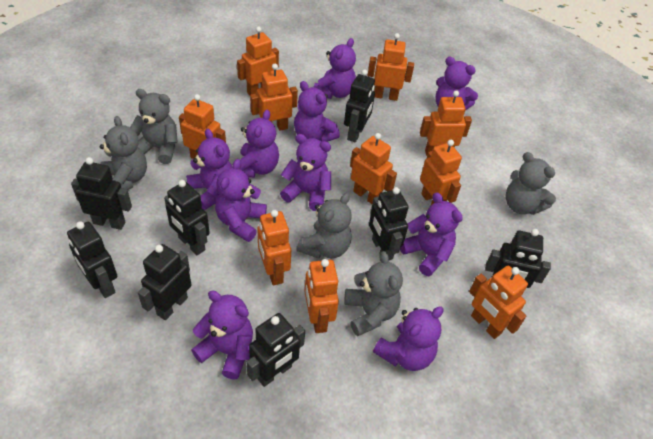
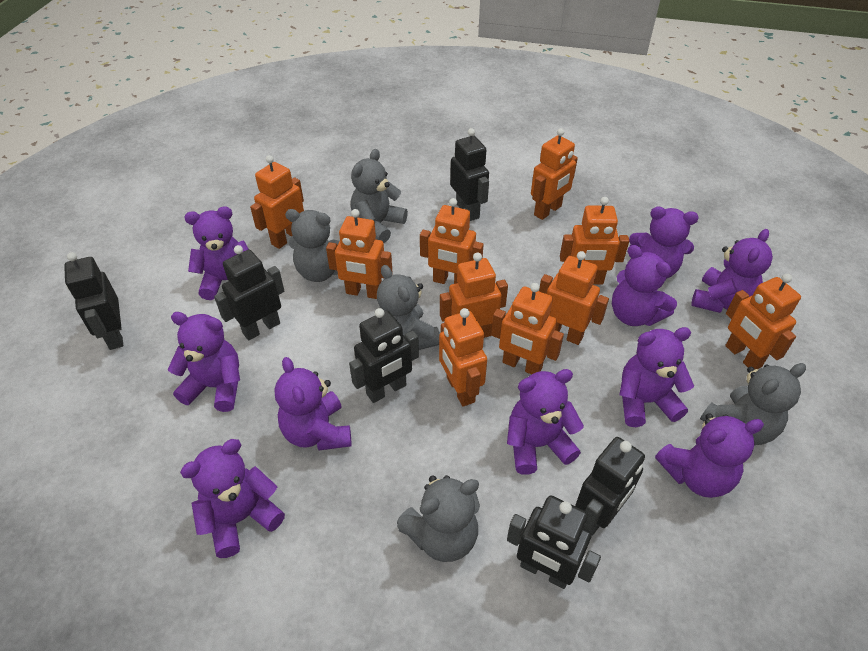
black robot: 8 -> 6

